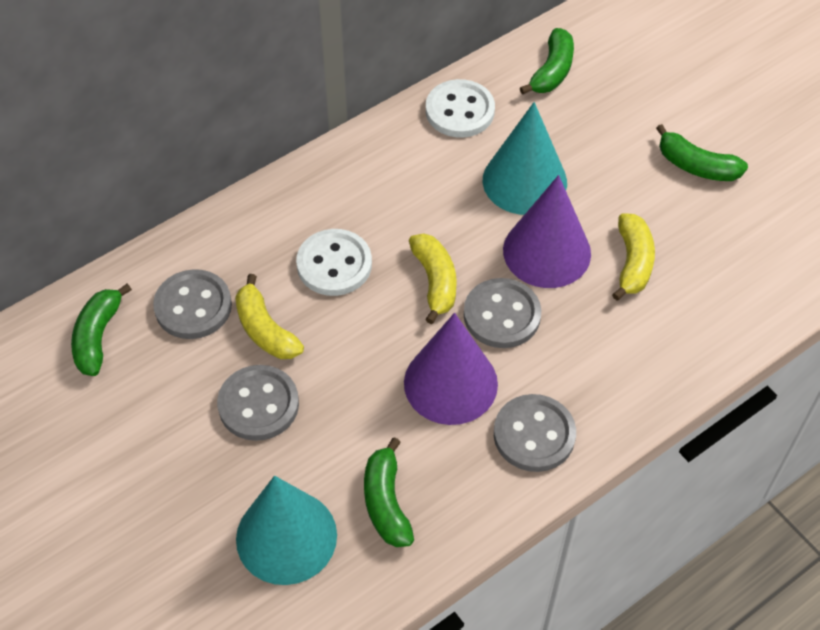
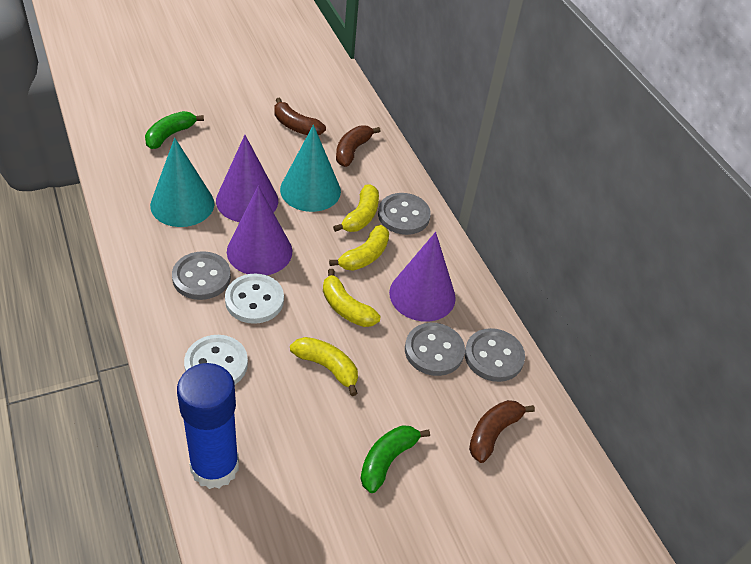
blue glue stick: 0 -> 1
brown banana: 0 -> 3
green banana: 4 -> 2
purple cone: 2 -> 3
yellow banana: 3 -> 4

